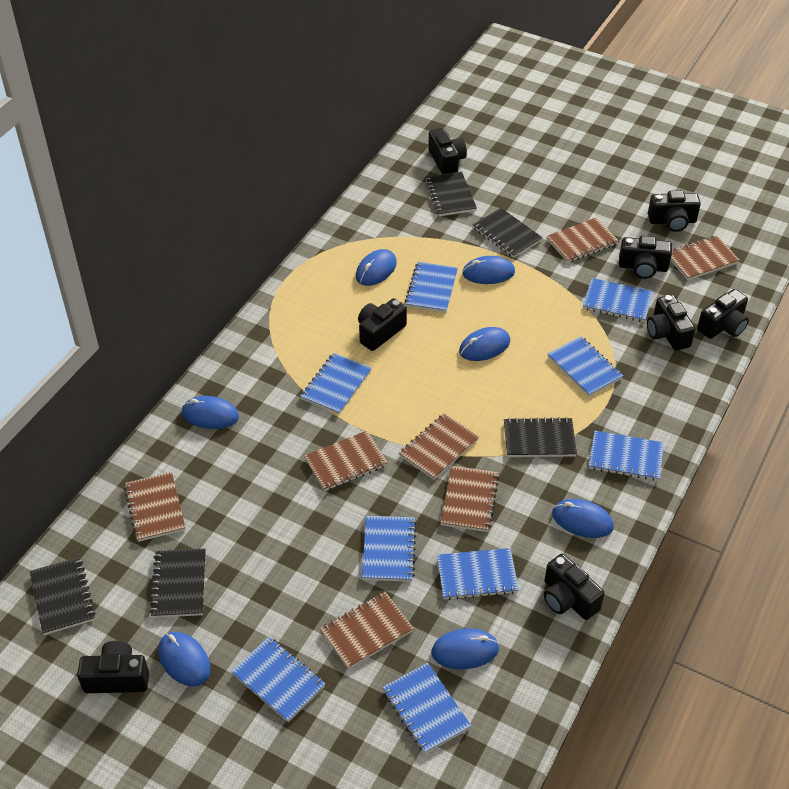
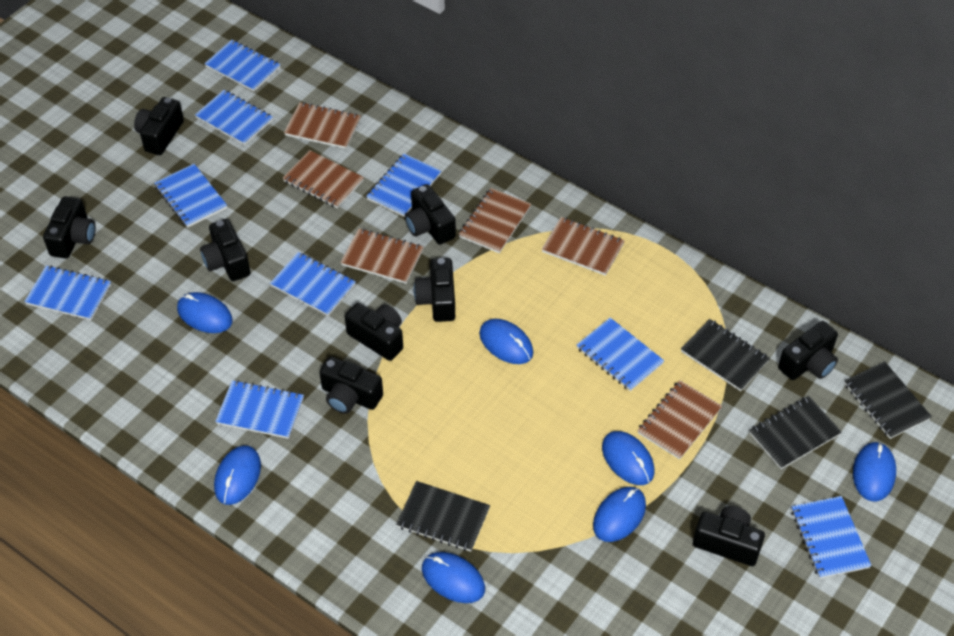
black camera: 8 -> 9
black notebook: 5 -> 4
brown notebook: 7 -> 6

